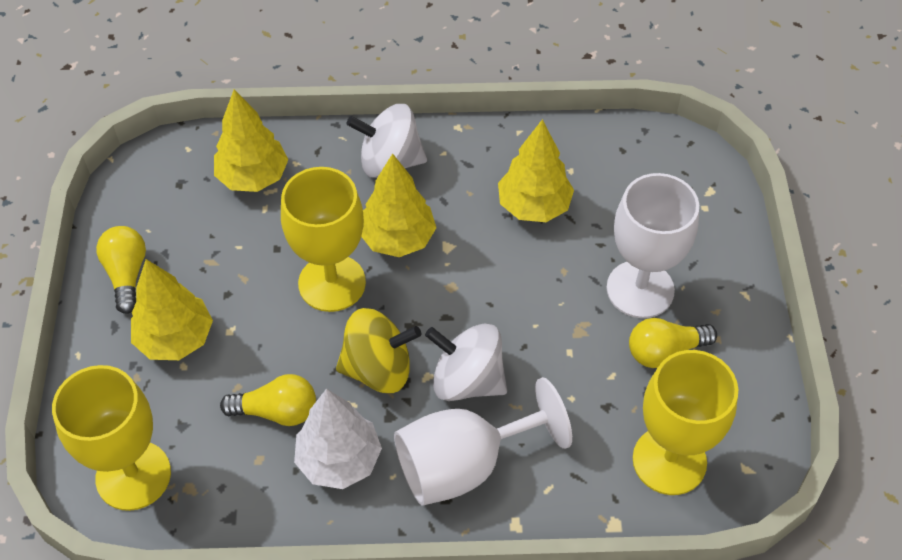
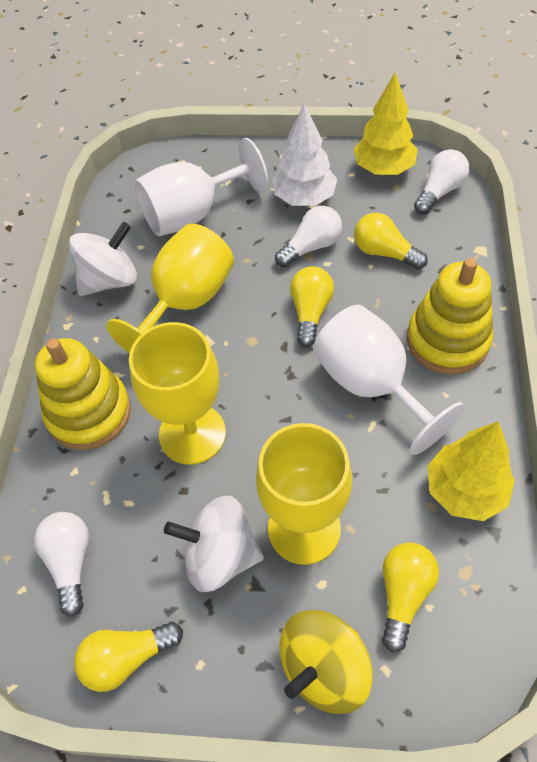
white light bulb: 0 -> 3
yellow light bulb: 3 -> 4
yellow stacking toy: 0 -> 2
yellow tree: 4 -> 2

